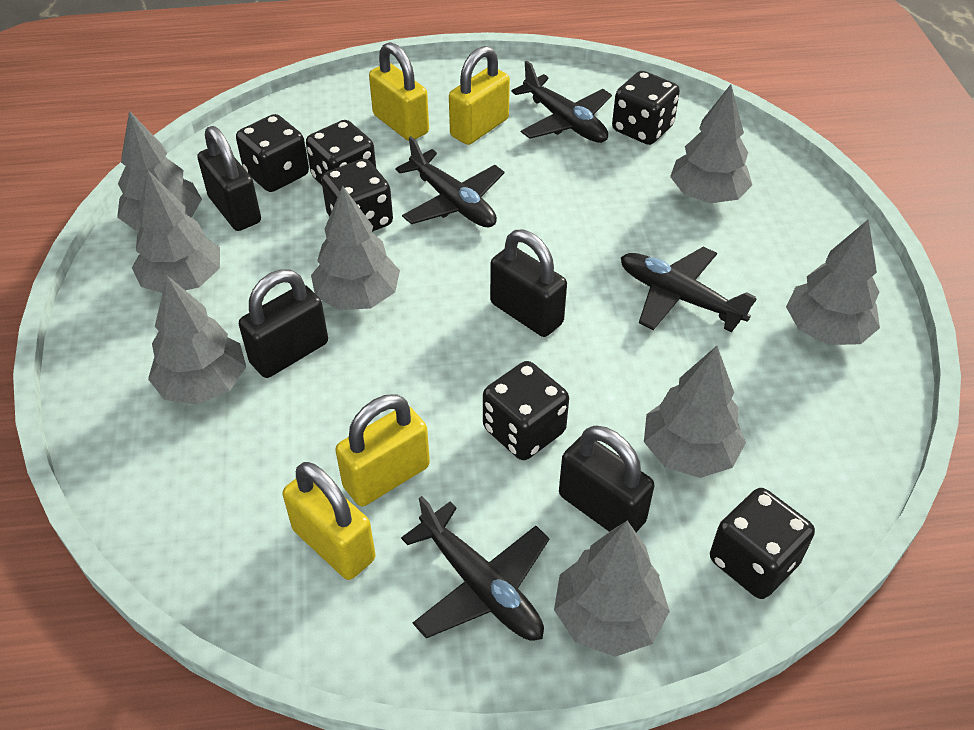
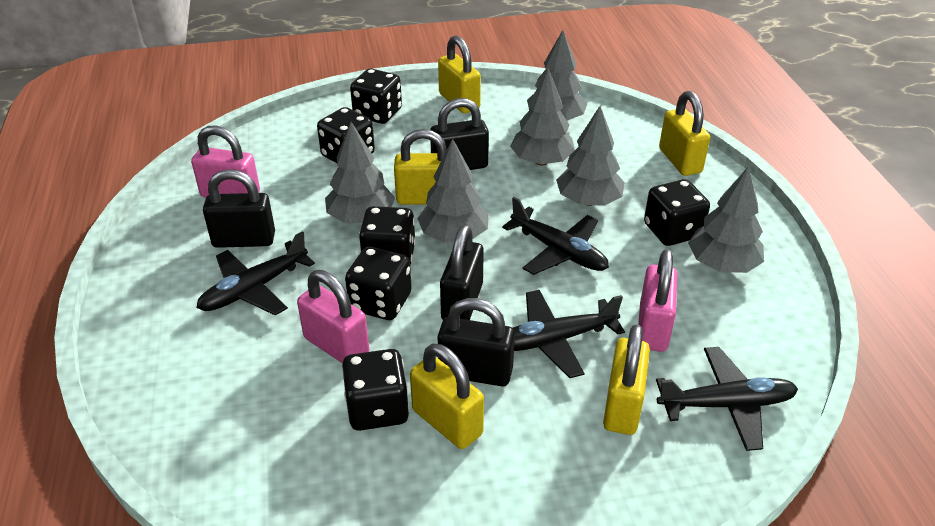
grey tree: 8 -> 6
pink padlock: 0 -> 3
yellow padlock: 4 -> 5

